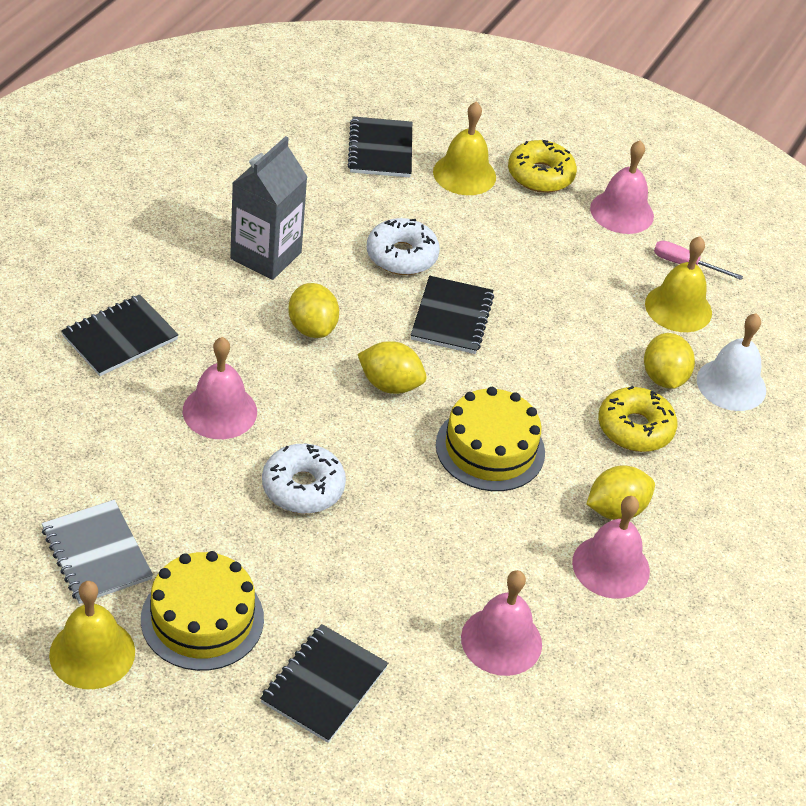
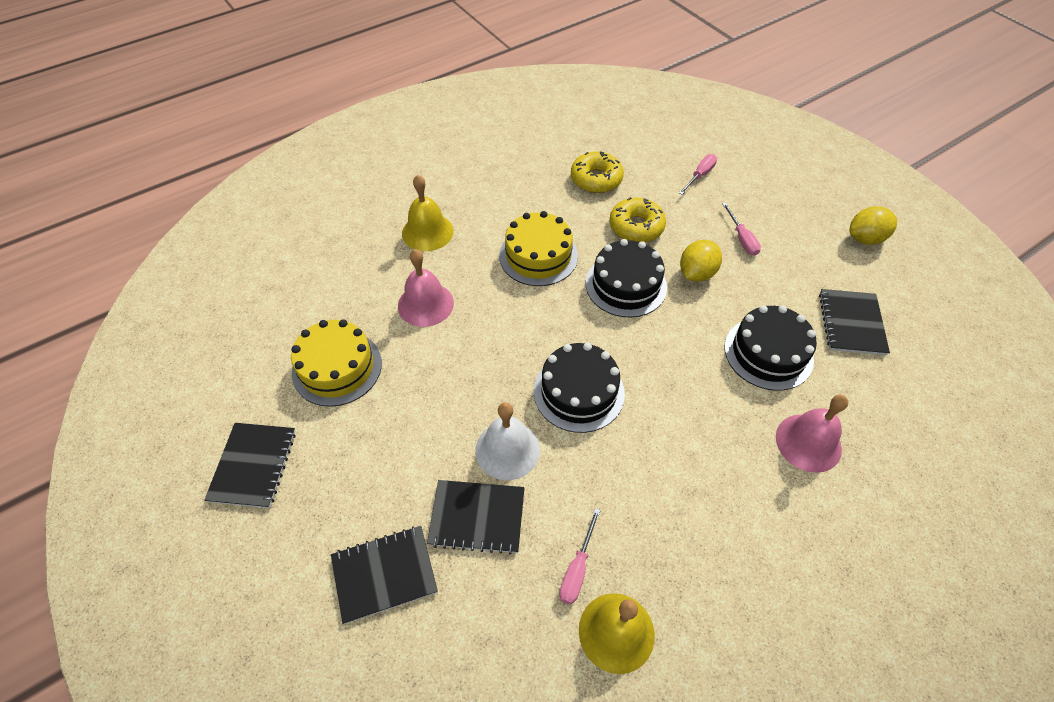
black cake: 0 -> 3
grey carton: 1 -> 0
grey notebook: 1 -> 0
pink bell: 4 -> 2
pink screwdriver: 1 -> 3
white donut: 2 -> 0
yellow bell: 3 -> 2
yellow lemon: 4 -> 2

